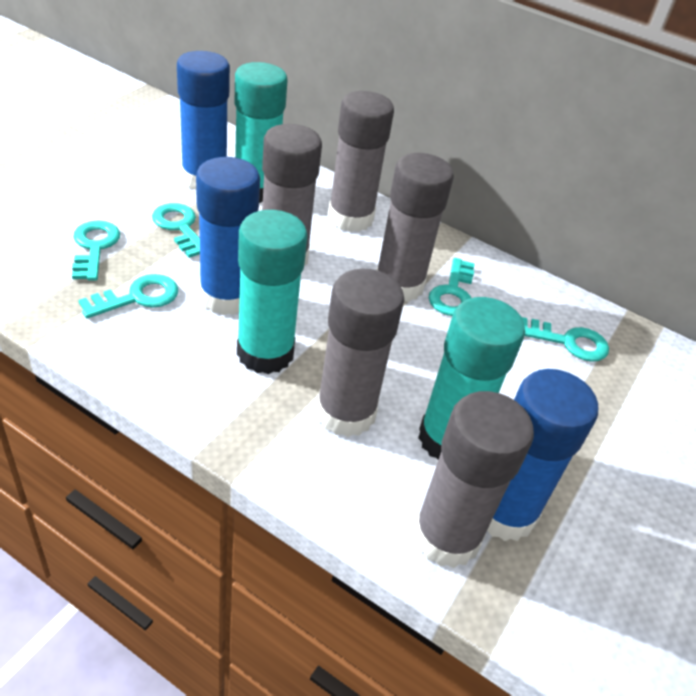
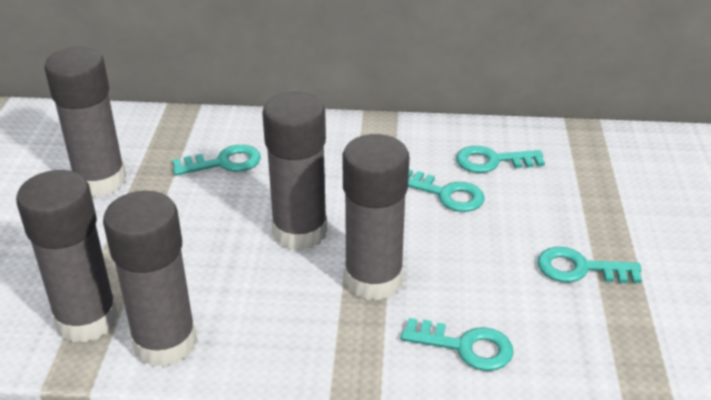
blue glue stick: 3 -> 0
turquoise glue stick: 3 -> 0

